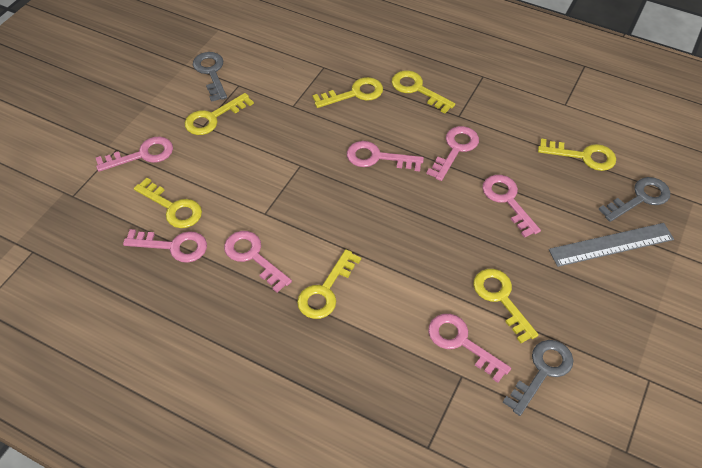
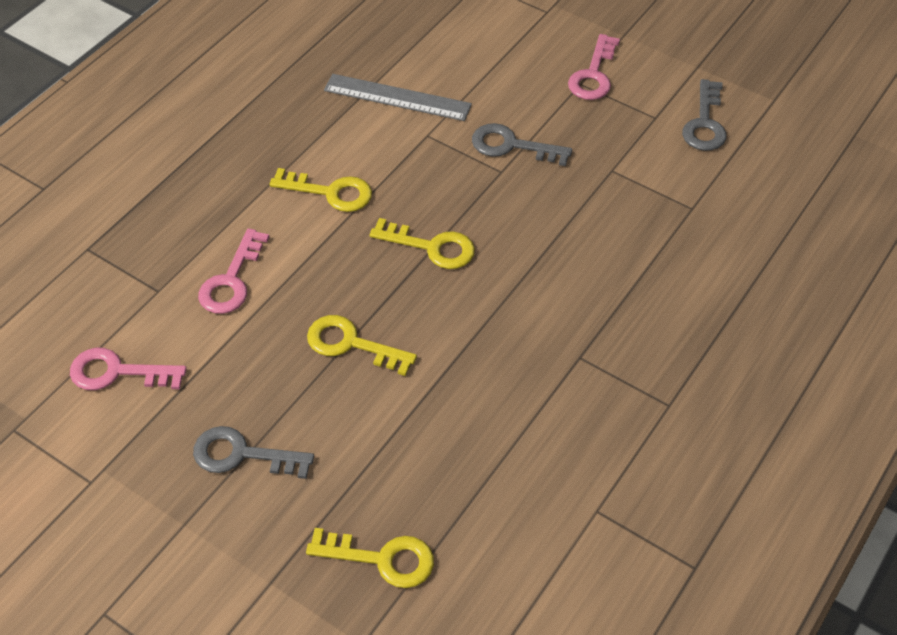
pink key: 7 -> 3
yellow key: 7 -> 4

